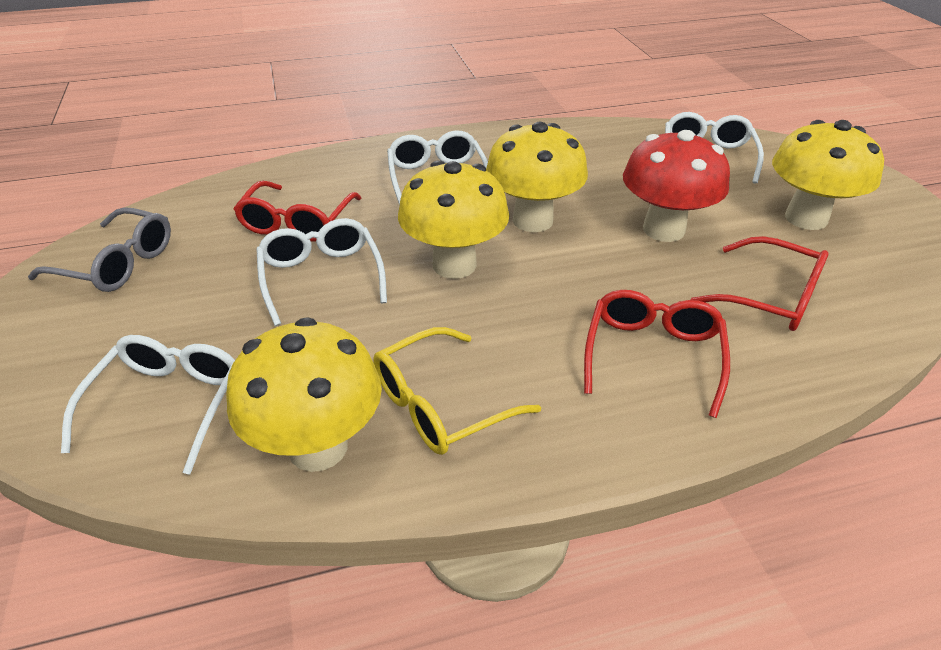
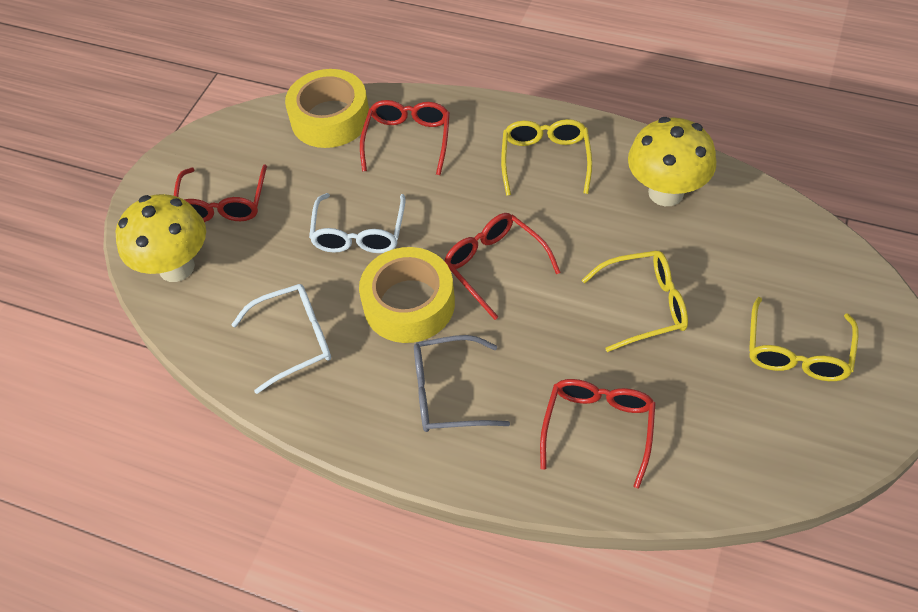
red glasses: 3 -> 4
red mushroom: 1 -> 0
white glasses: 4 -> 2
yellow glasses: 1 -> 3
yellow mushroom: 4 -> 2
yellow tape: 0 -> 2

